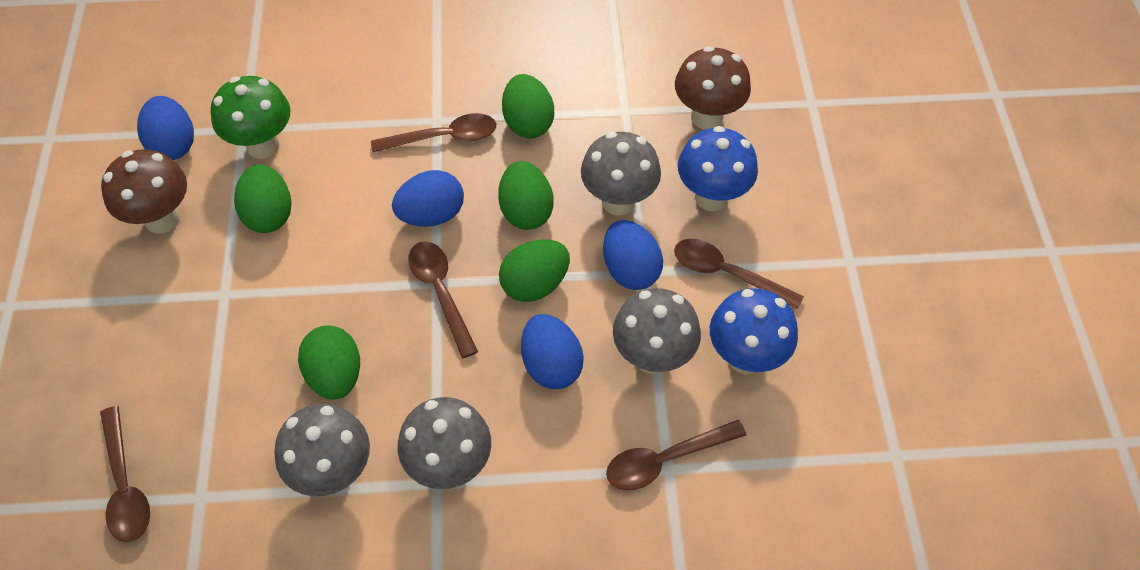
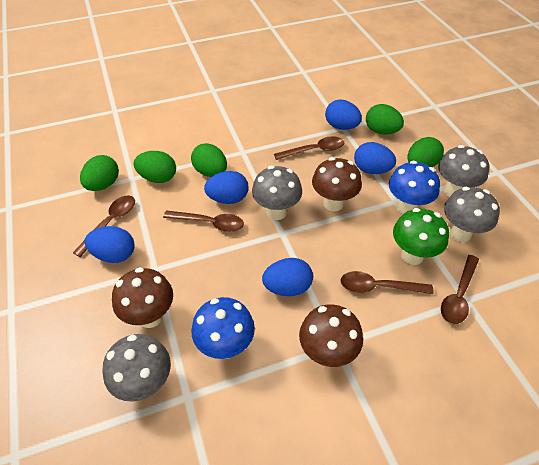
blue egg: 4 -> 5
brown mushroom: 2 -> 3

